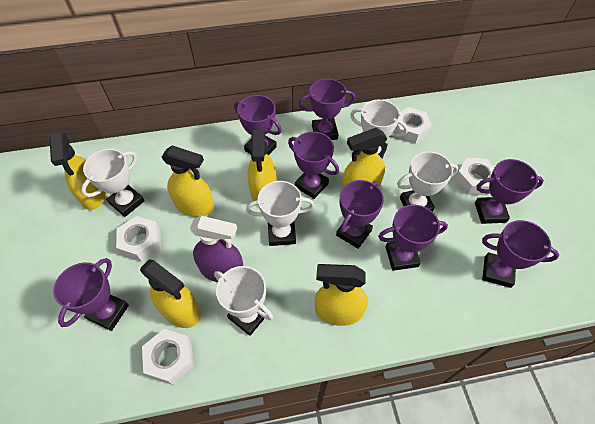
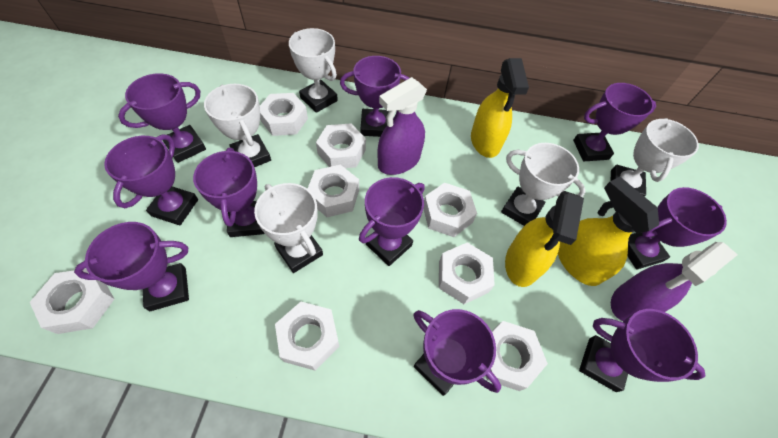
purple spray bottle: 1 -> 2
purple trophy: 8 -> 10
white nut: 4 -> 8
yellow spray bottle: 6 -> 3

